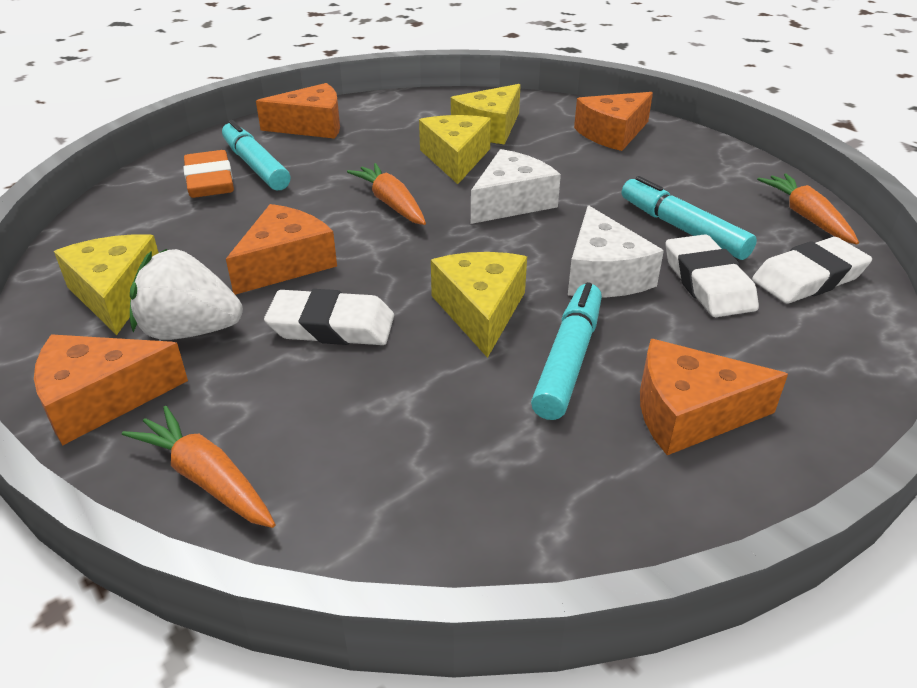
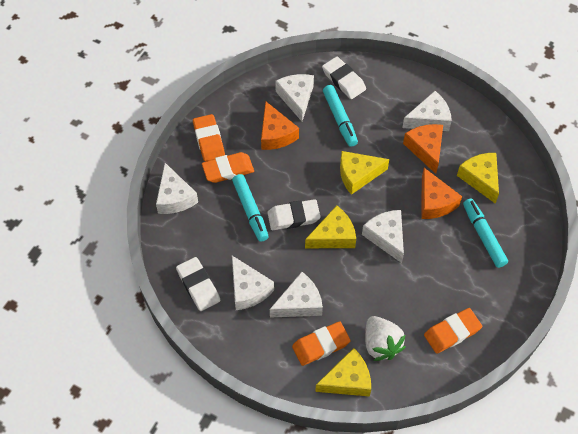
orange carrot: 3 -> 0
orange cheese: 5 -> 3
orange eraser: 1 -> 4
white cheese: 2 -> 6

